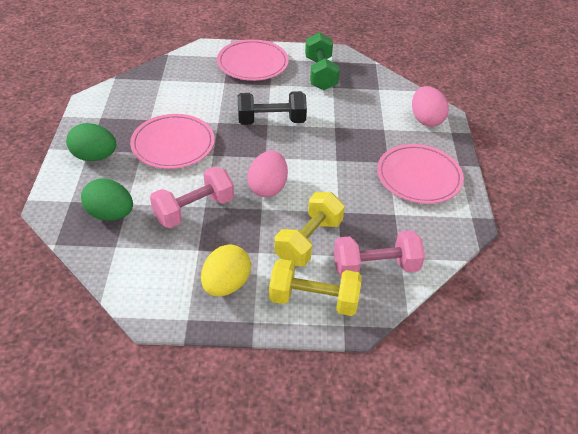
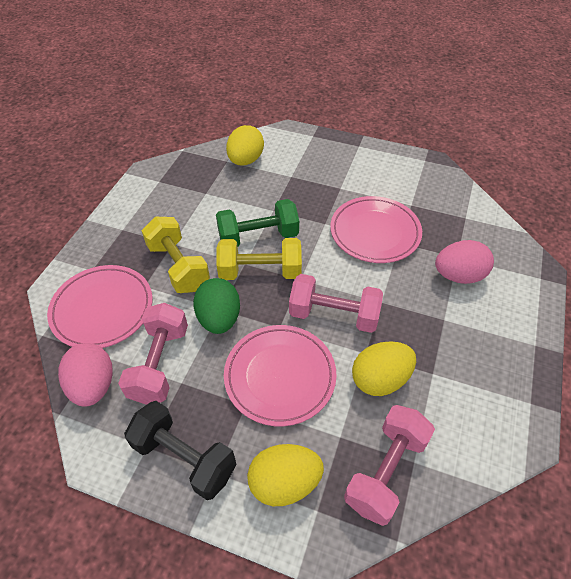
green egg: 2 -> 1
pink dumbbell: 2 -> 3
yellow egg: 1 -> 3

